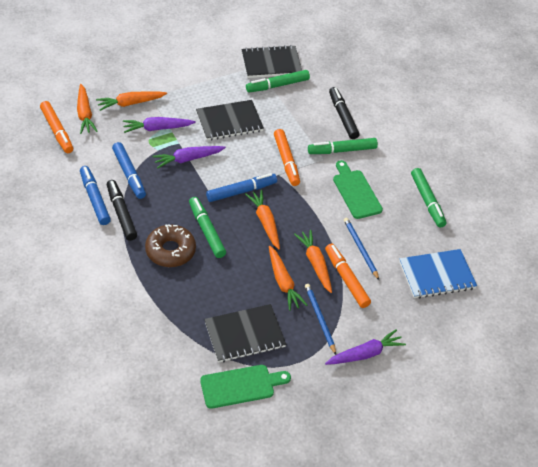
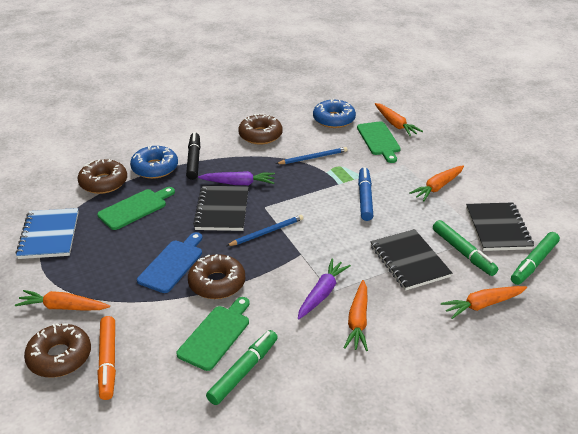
black marker: 2 -> 1
blue cutting board: 0 -> 1
blue donut: 0 -> 2
blue marker: 3 -> 1
brown donut: 1 -> 4
green cutting board: 2 -> 3
green marker: 4 -> 3
orange marker: 3 -> 1
purple carrot: 3 -> 2

